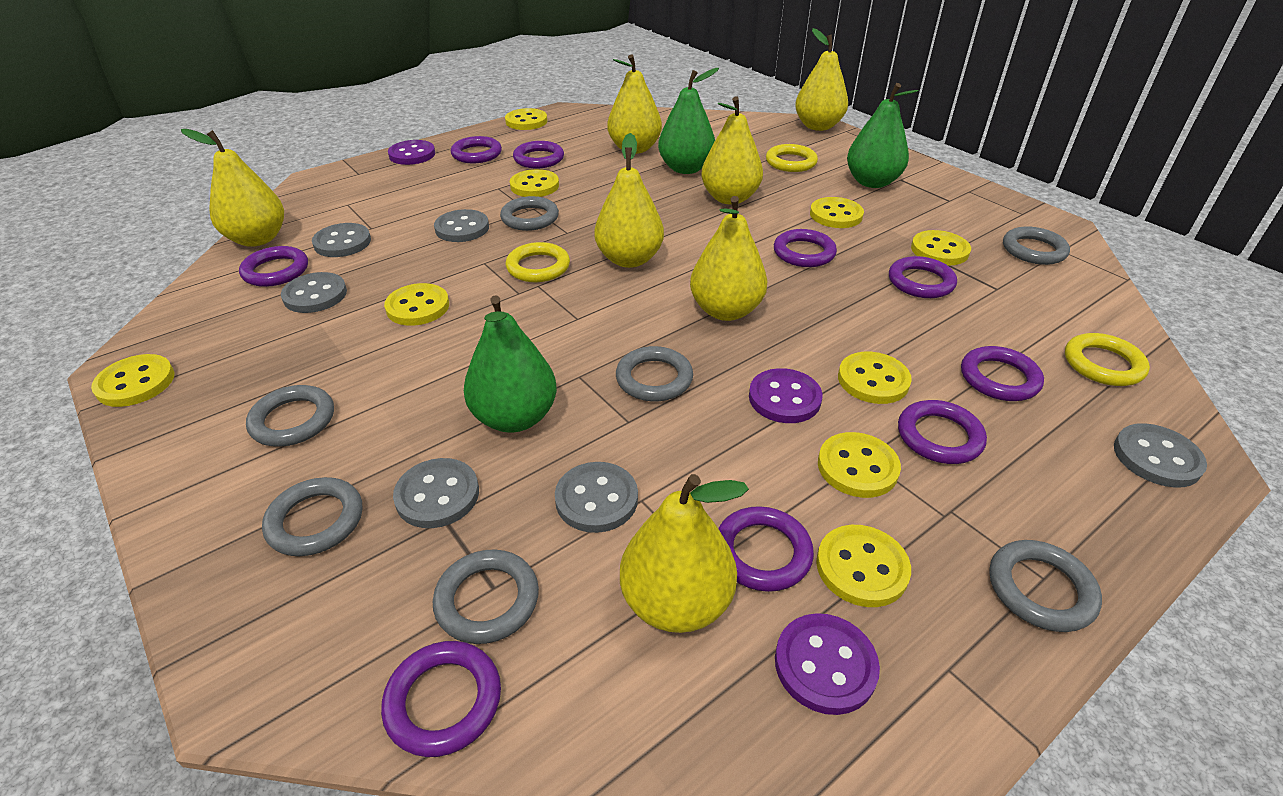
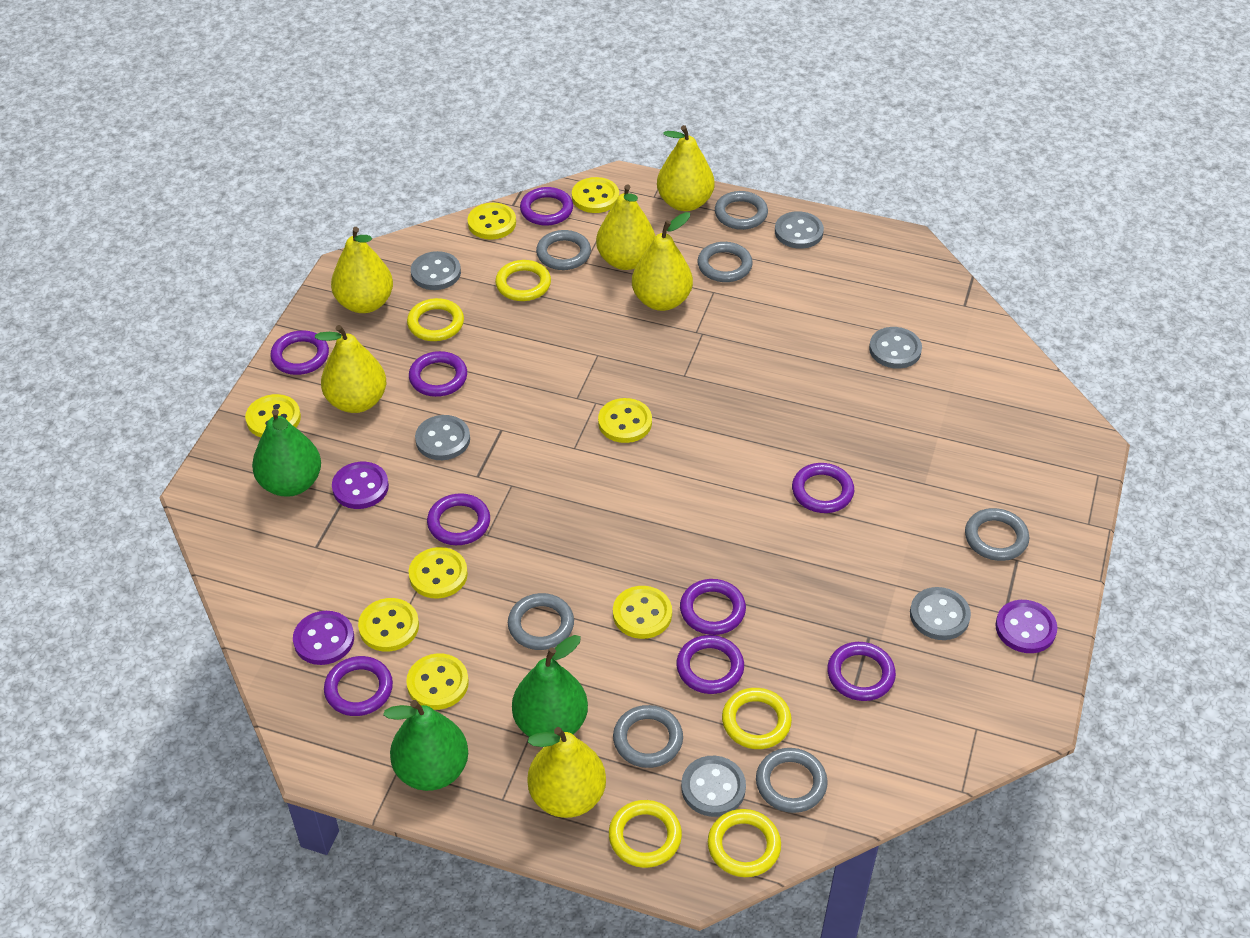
yellow button: 9 -> 8
yellow pear: 7 -> 6
yellow ring: 3 -> 5

